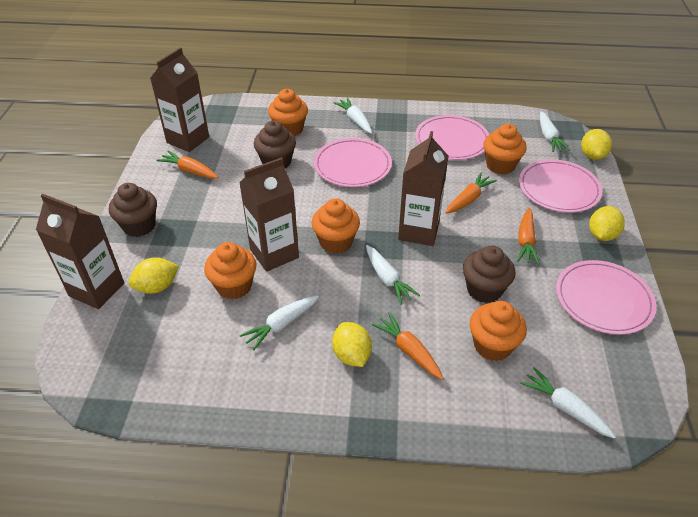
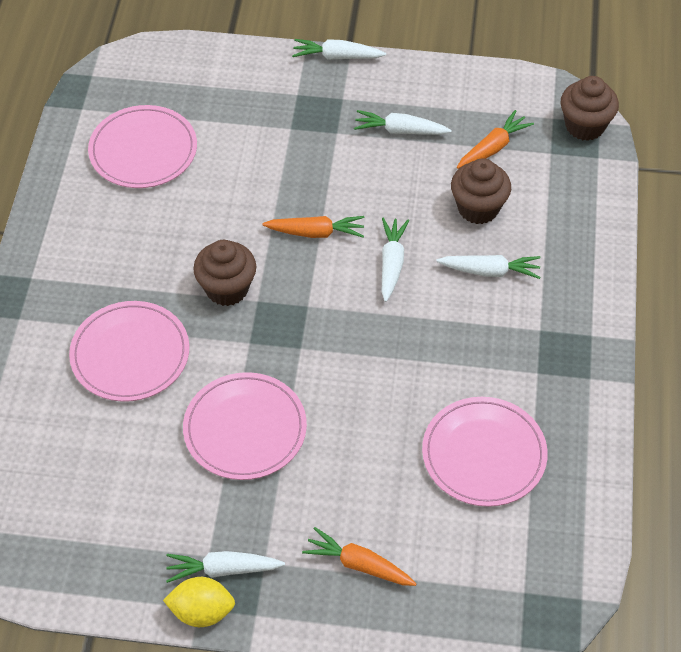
brown carton: 4 -> 0
orange carrot: 4 -> 3
orange cupcake: 5 -> 0
yellow lemon: 4 -> 1

